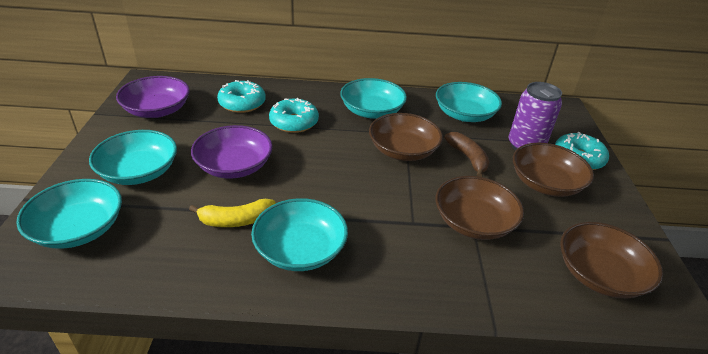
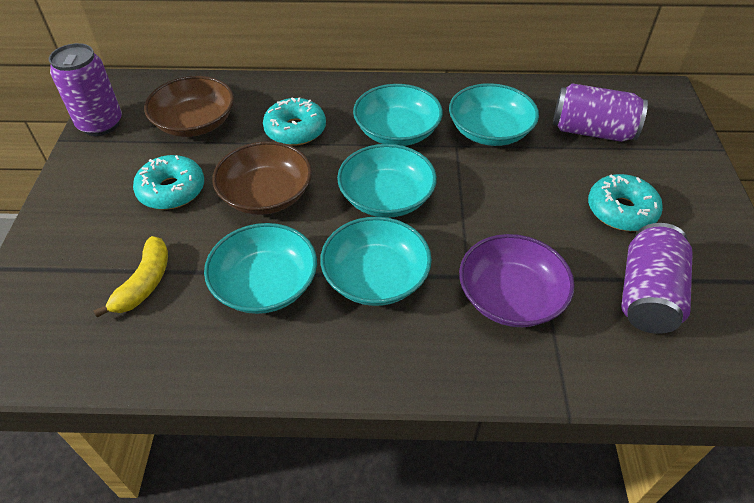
brown banana: 1 -> 0
brown bowl: 4 -> 2
purple bowl: 2 -> 1
purple can: 1 -> 3

